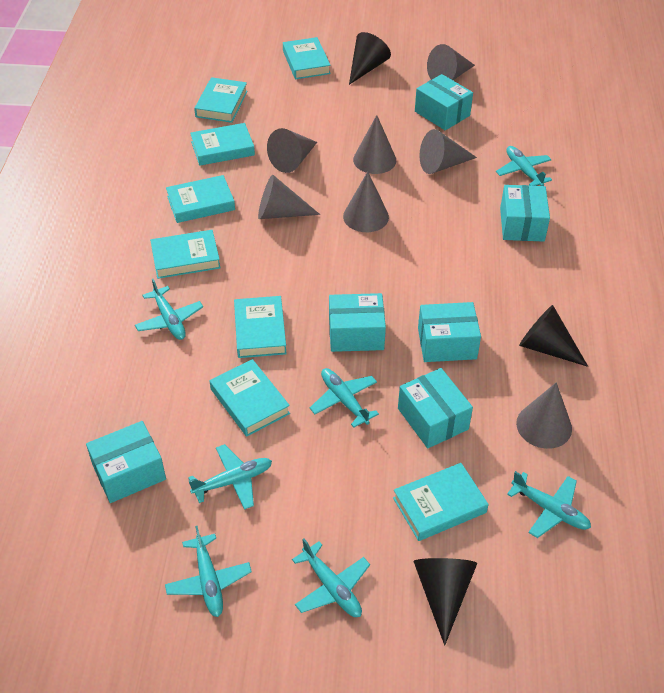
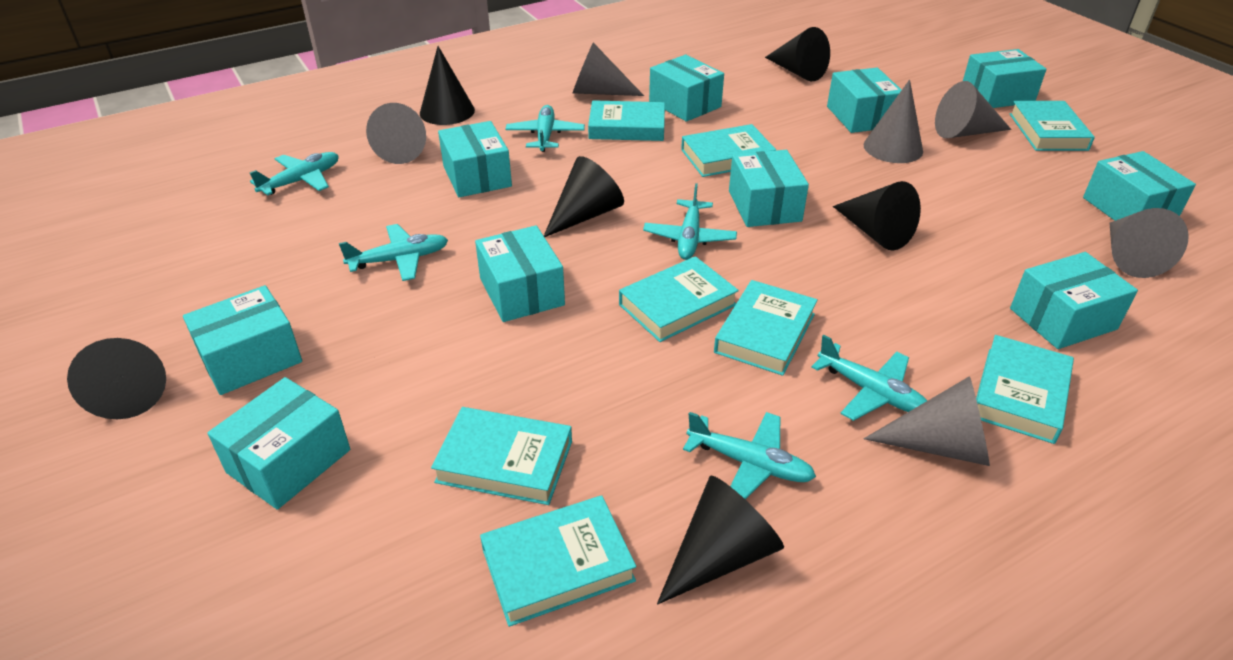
black cone: 3 -> 6
grey cone: 7 -> 6
turquoise box: 6 -> 10
turquoise plane: 7 -> 6

